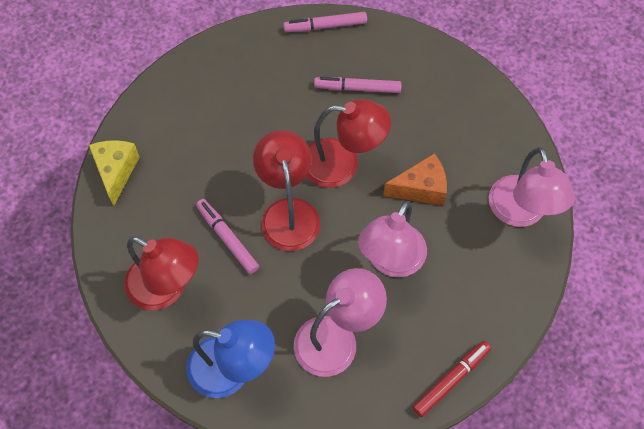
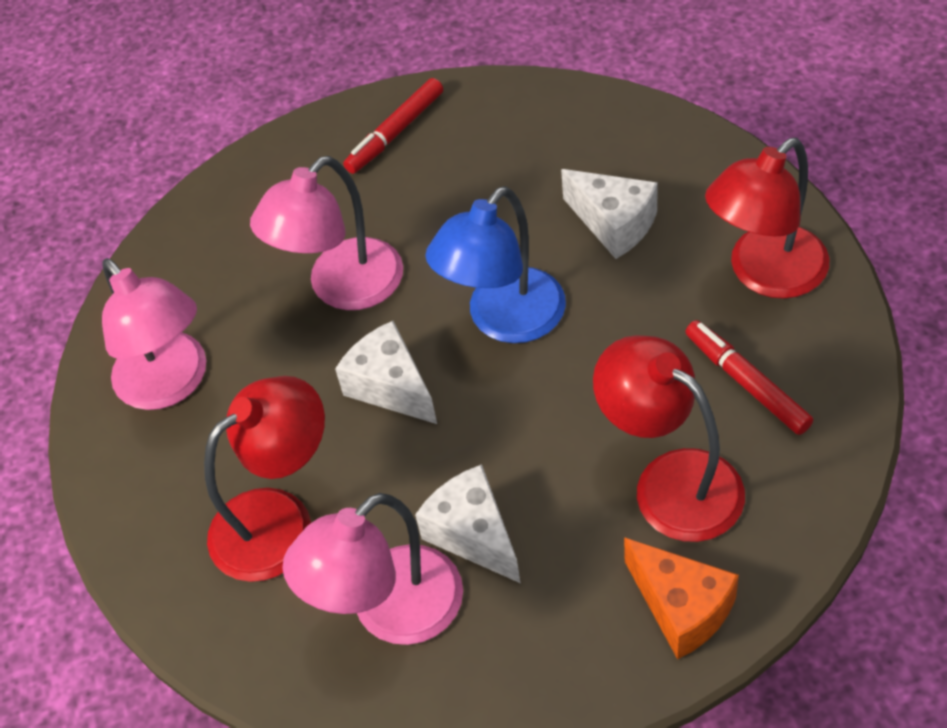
pink marker: 3 -> 0
red marker: 1 -> 2
white cheese: 0 -> 3
yellow cheese: 1 -> 0

